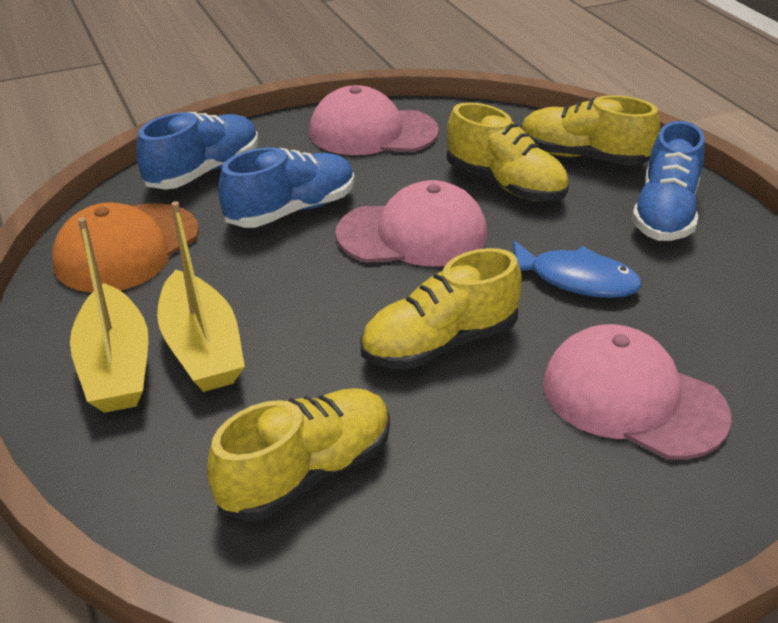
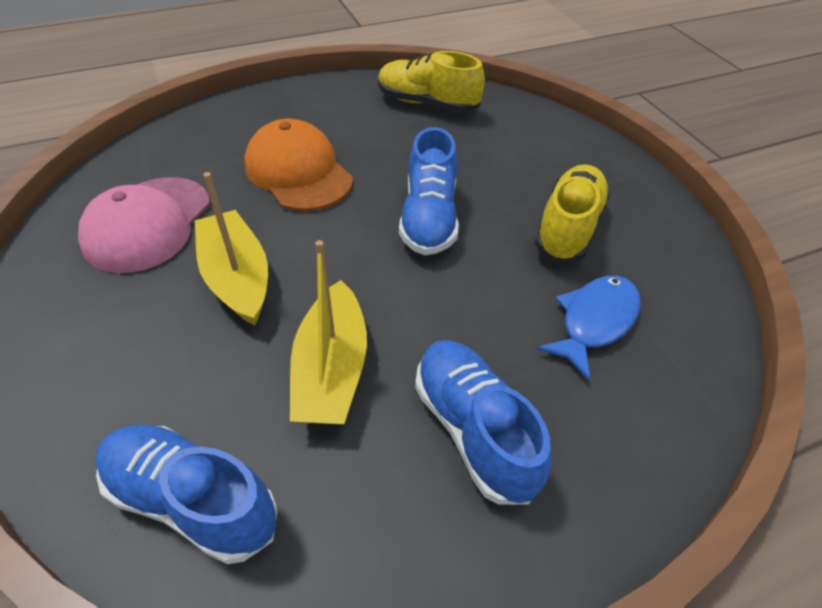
pink cap: 3 -> 1
yellow shoe: 4 -> 2

